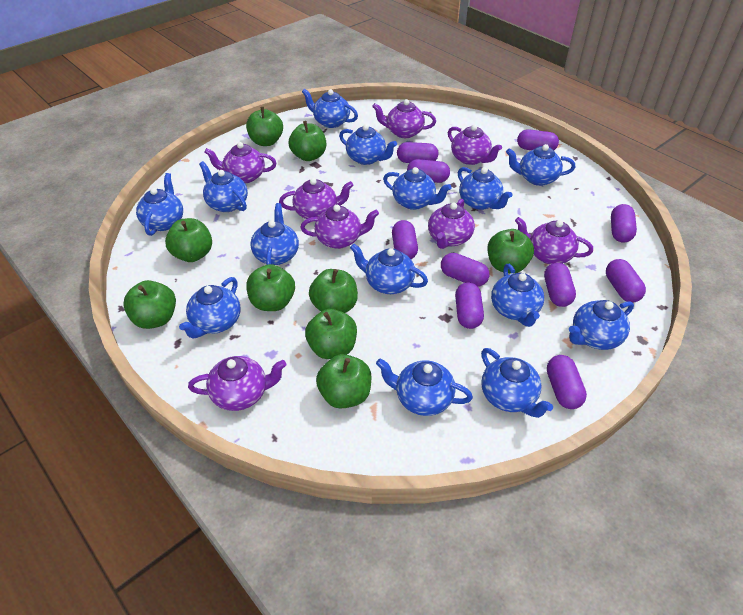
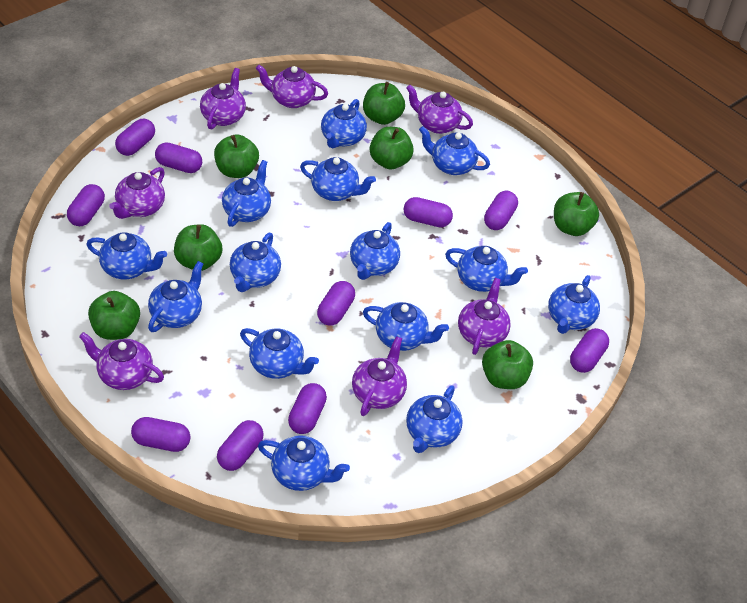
green apple: 9 -> 7
purple teapot: 8 -> 7

